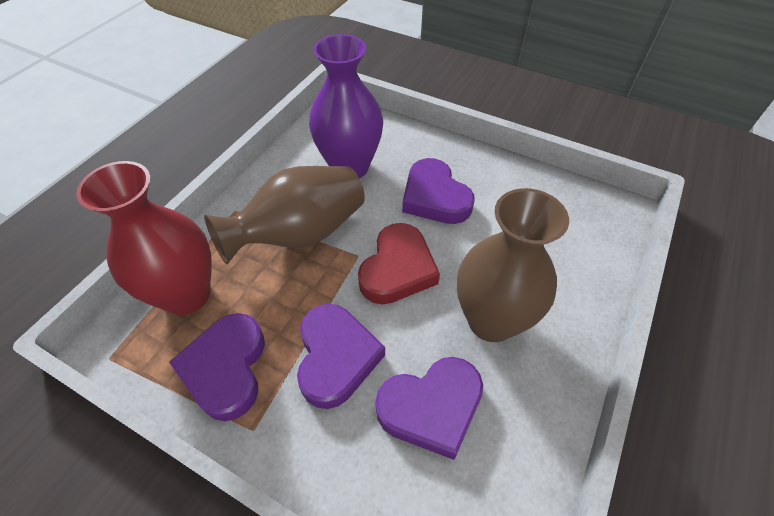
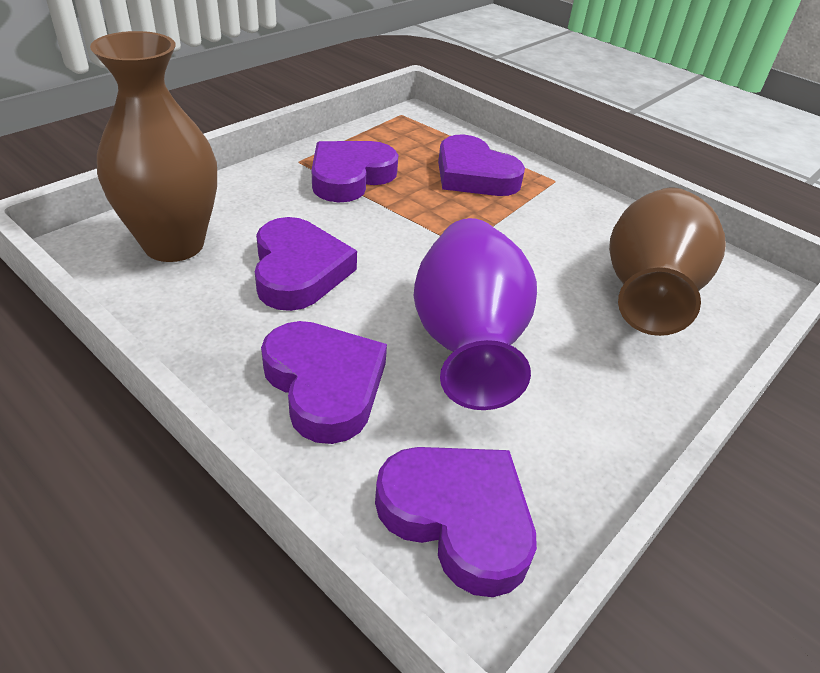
purple heart: 4 -> 5
red heart: 1 -> 0
red vase: 1 -> 0

